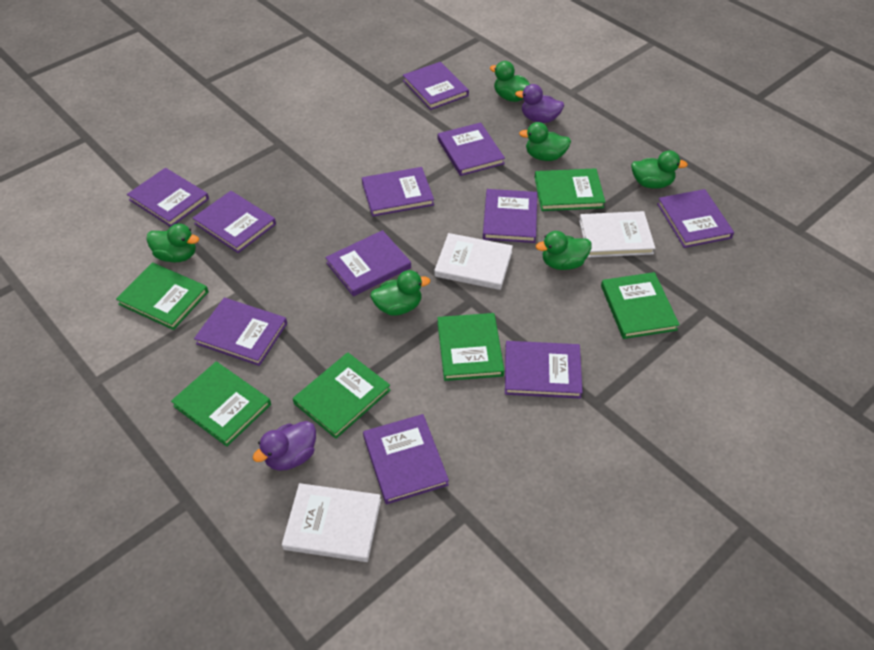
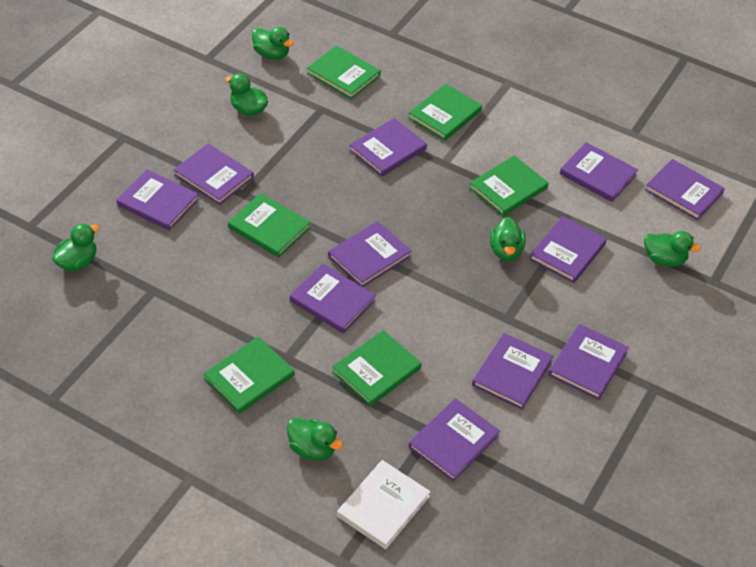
purple duck: 2 -> 0
white book: 3 -> 1

